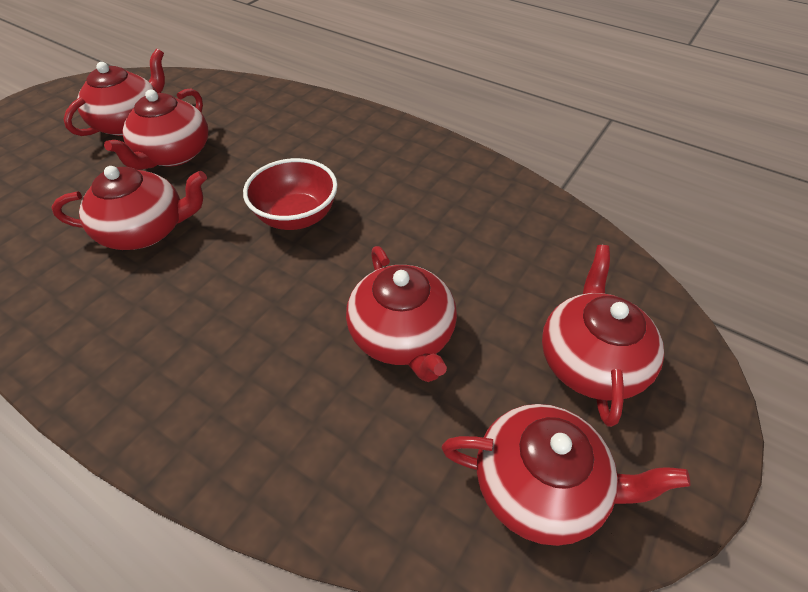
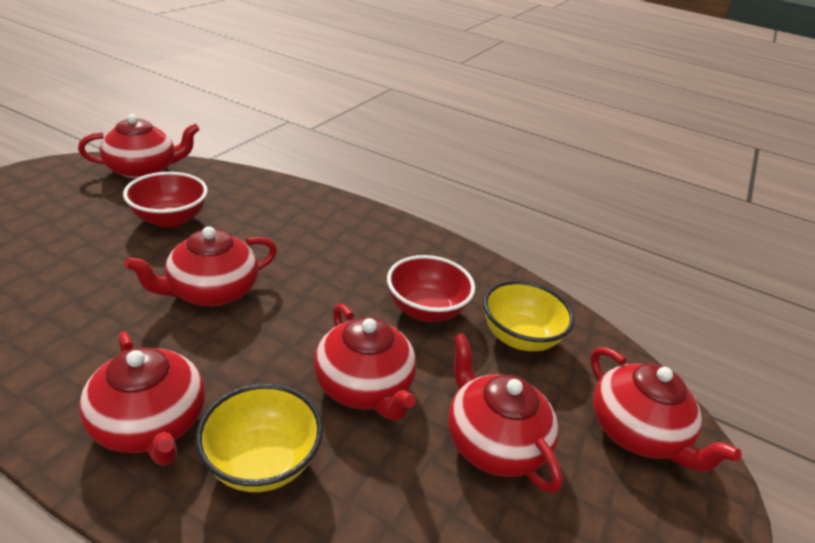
red bowl: 1 -> 2
yellow bowl: 0 -> 2

